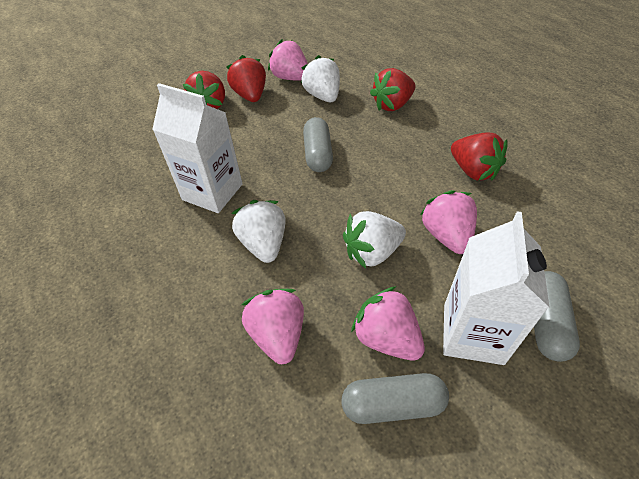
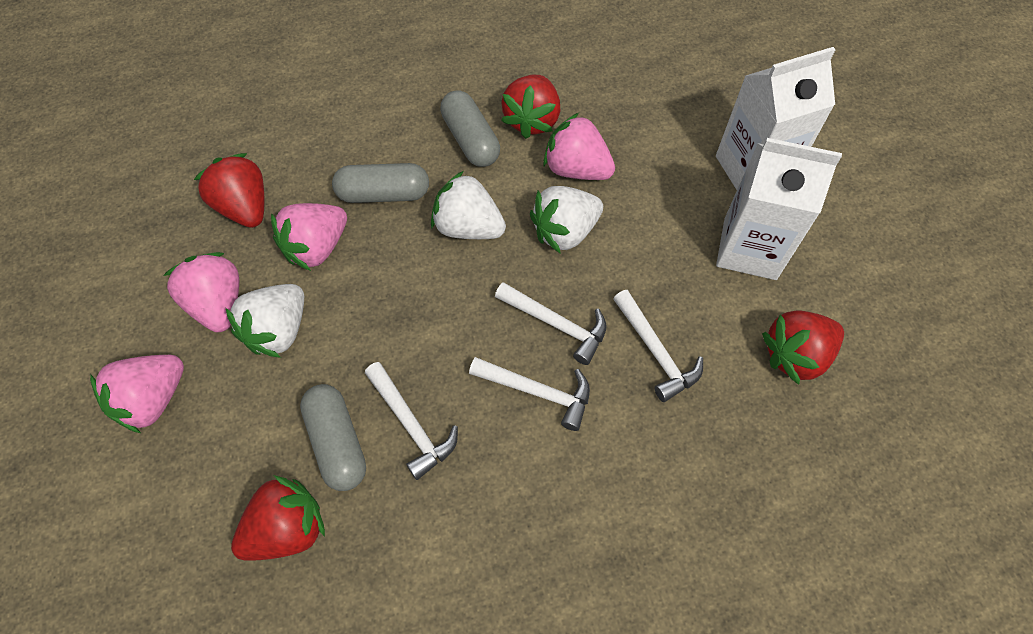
white hammer: 0 -> 4

